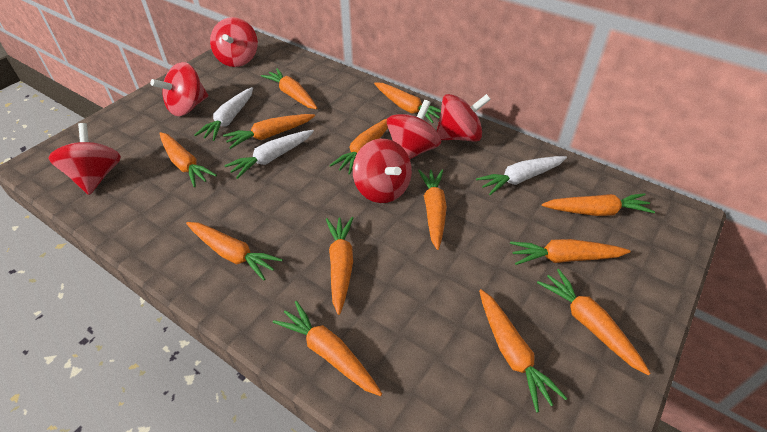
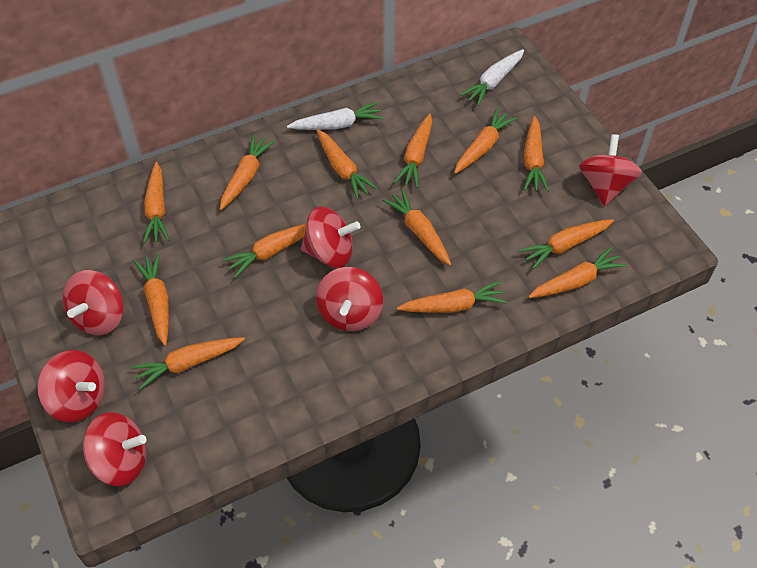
white carrot: 3 -> 2

